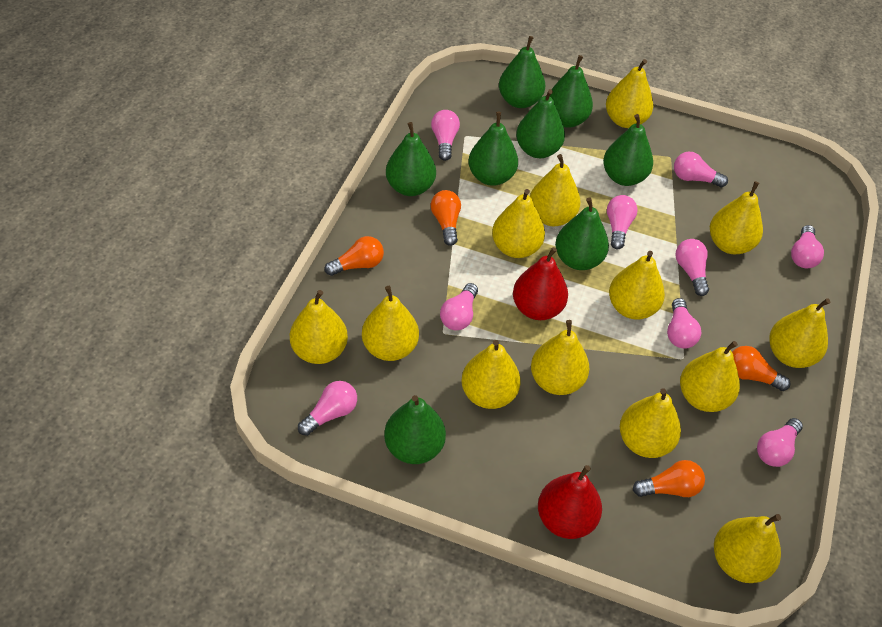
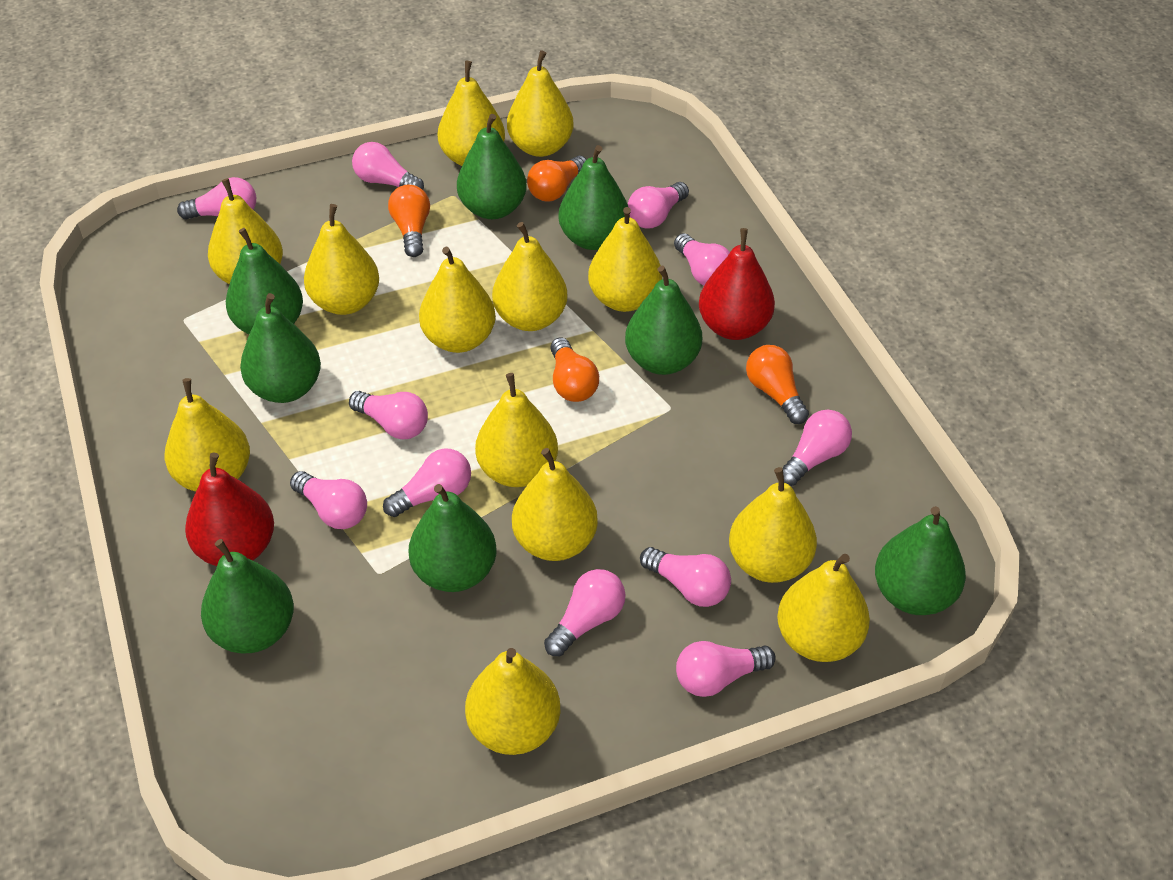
pink light bulb: 9 -> 11

